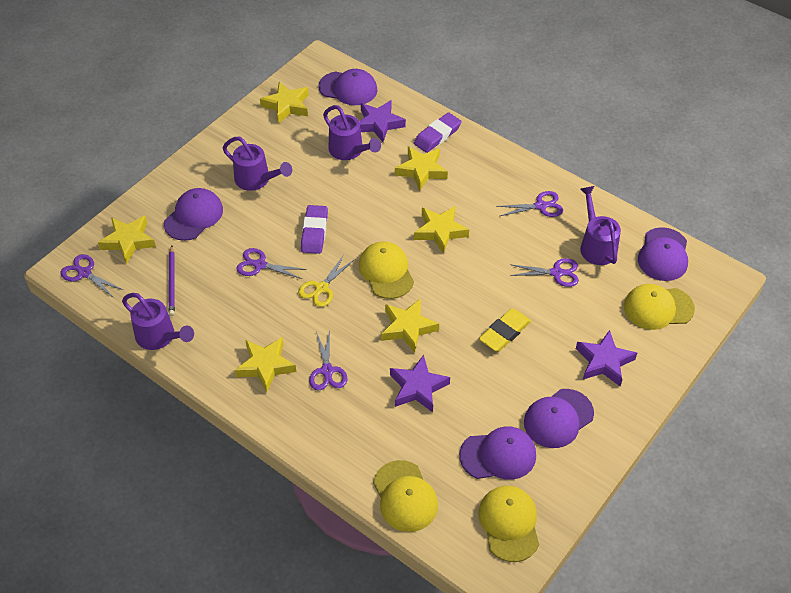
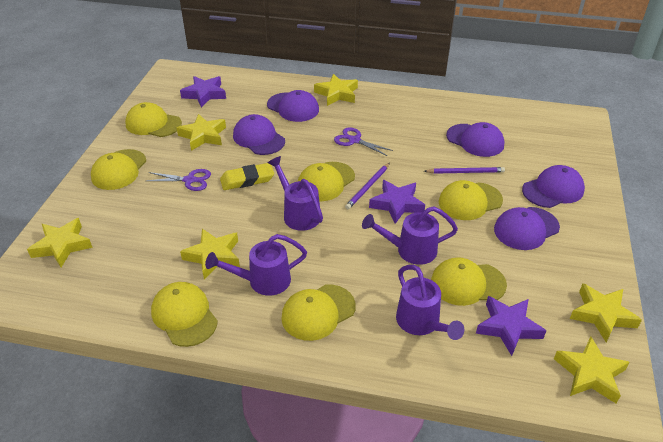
purple eraser: 2 -> 0
purple pencil: 1 -> 2
purple scissors: 5 -> 2
yellow cap: 4 -> 7
yellow scissors: 1 -> 0

